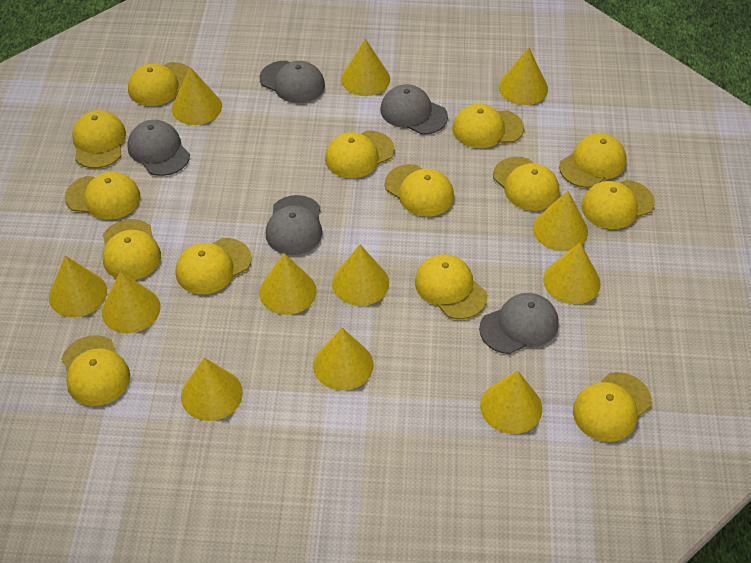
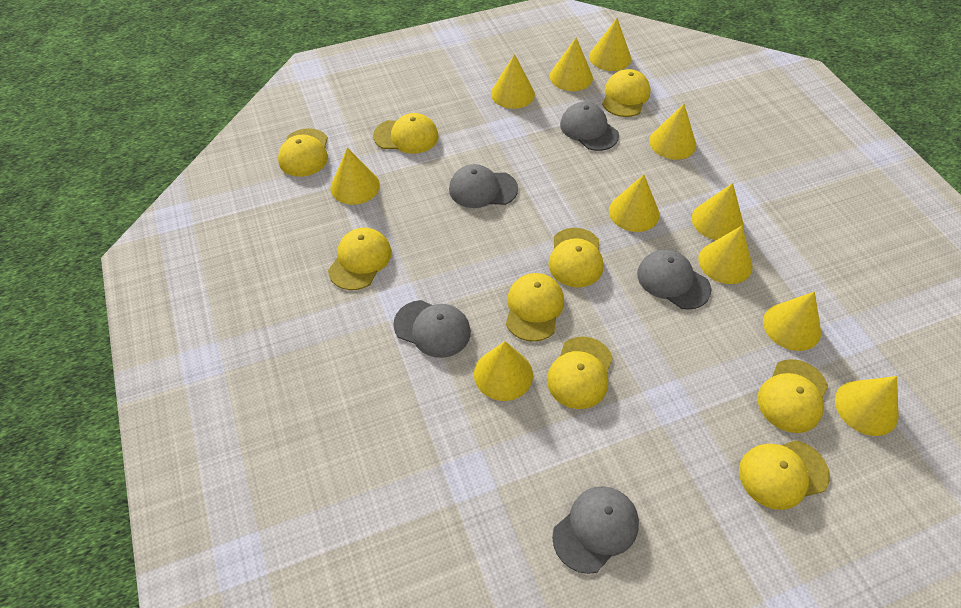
yellow cap: 14 -> 9
yellow cone: 12 -> 11

